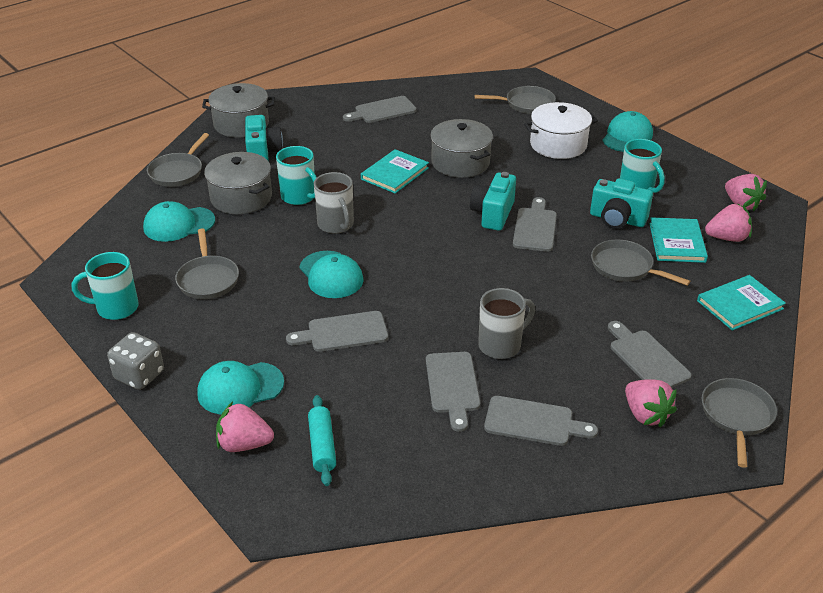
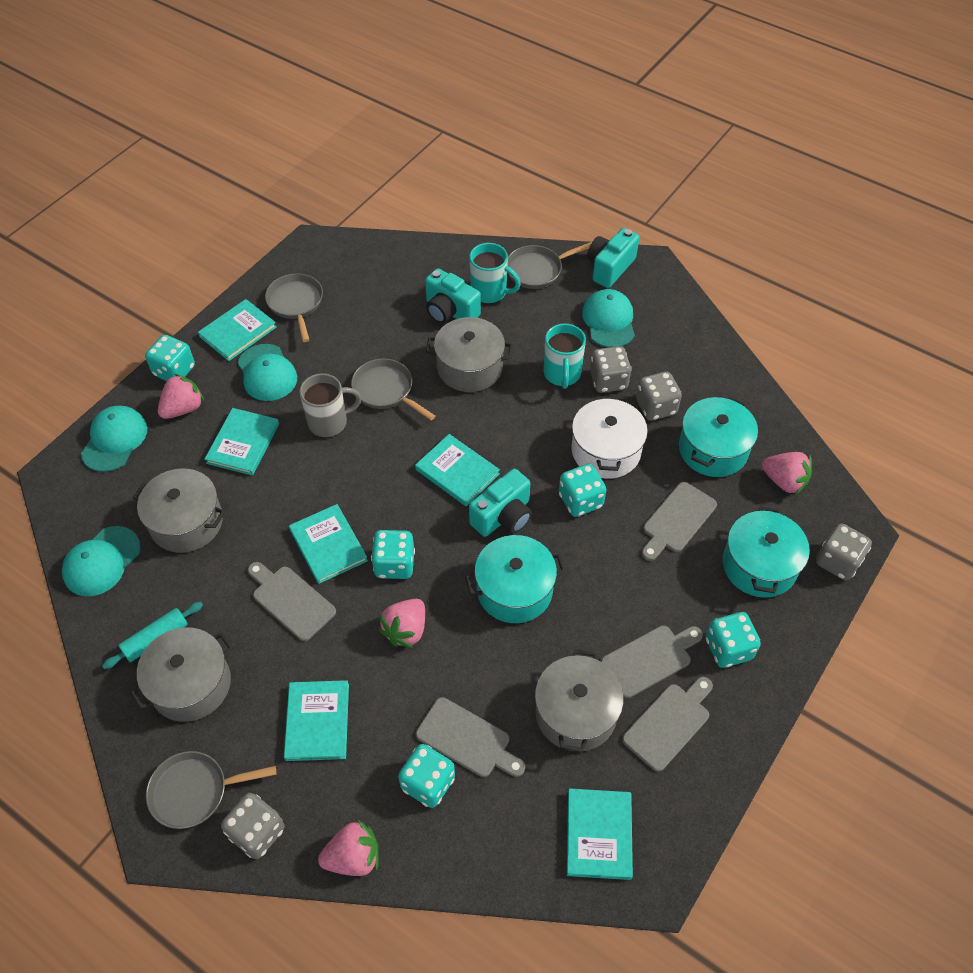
grey cutting board: 6 -> 5
grey dice: 1 -> 4
grey mug: 2 -> 1
grey pan: 5 -> 4
grey pot: 3 -> 4
turquoise book: 3 -> 6
turquoise dice: 0 -> 5
turquoise mug: 3 -> 2
turquoise pot: 0 -> 3

